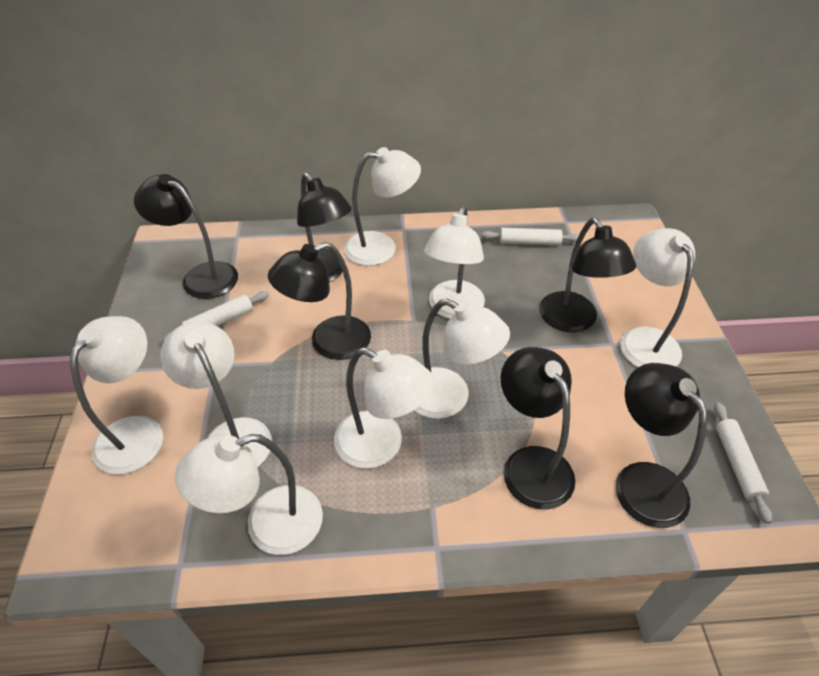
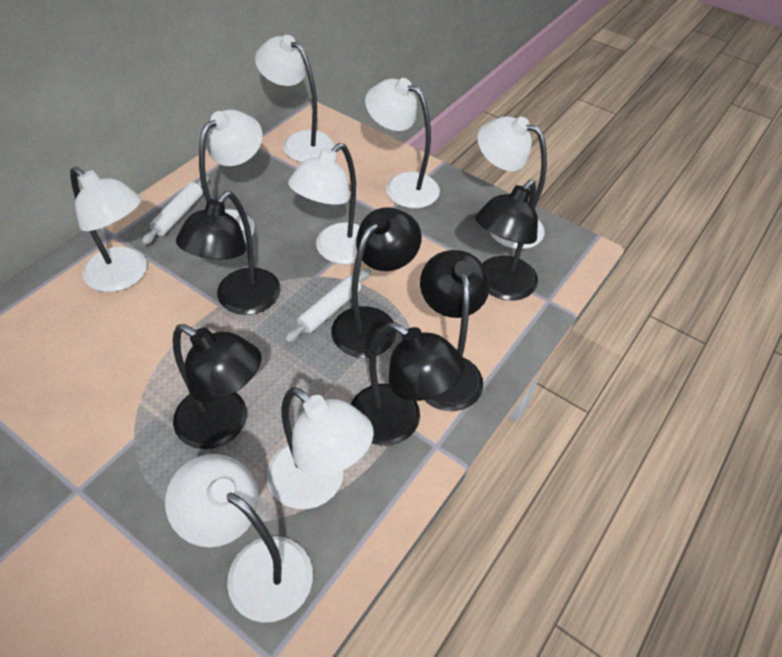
white rolling pin: 3 -> 2

